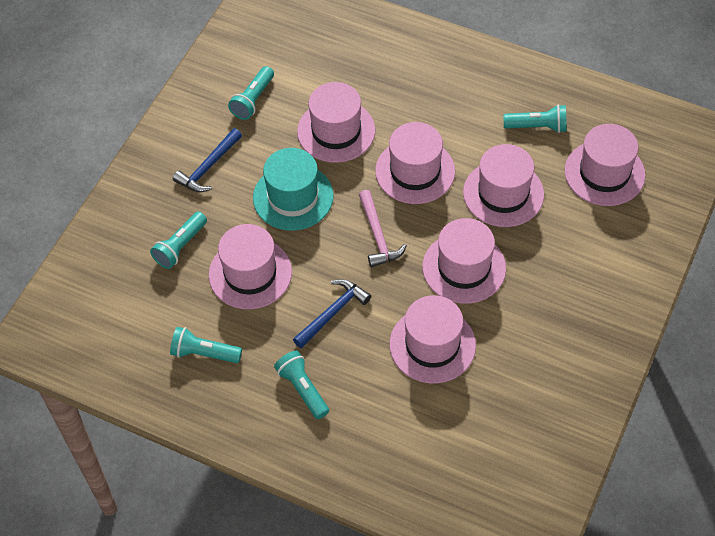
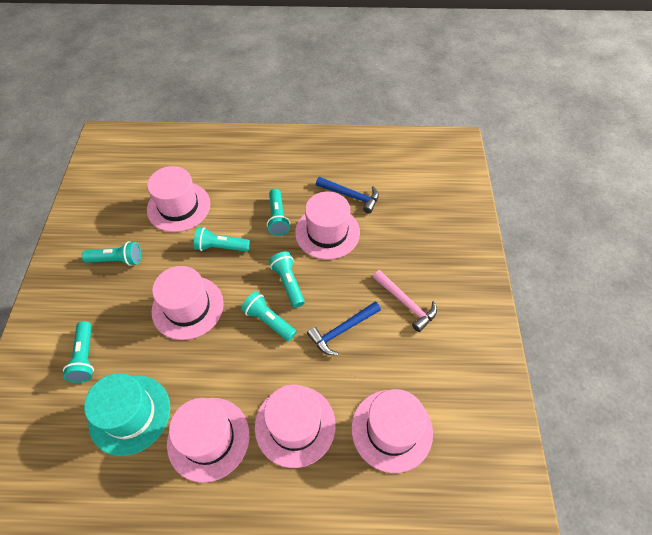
pink hat: 7 -> 6
turquoise flashlight: 5 -> 6

